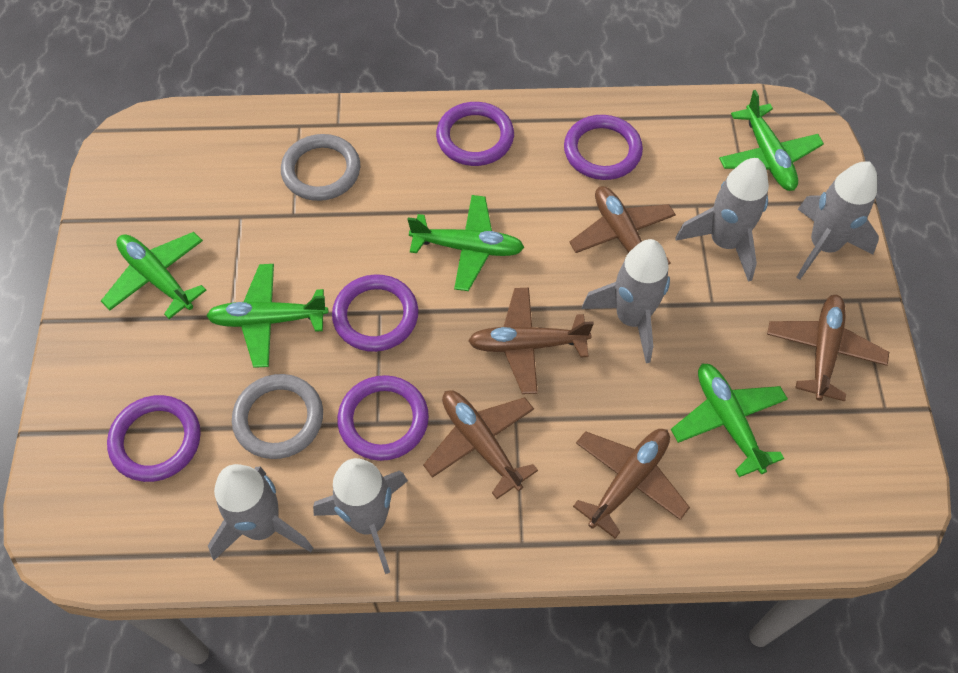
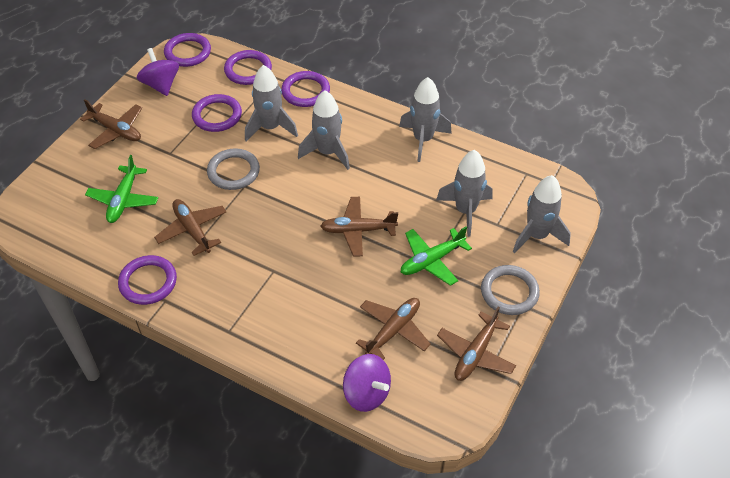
green plane: 5 -> 2
purple spinning top: 0 -> 2

